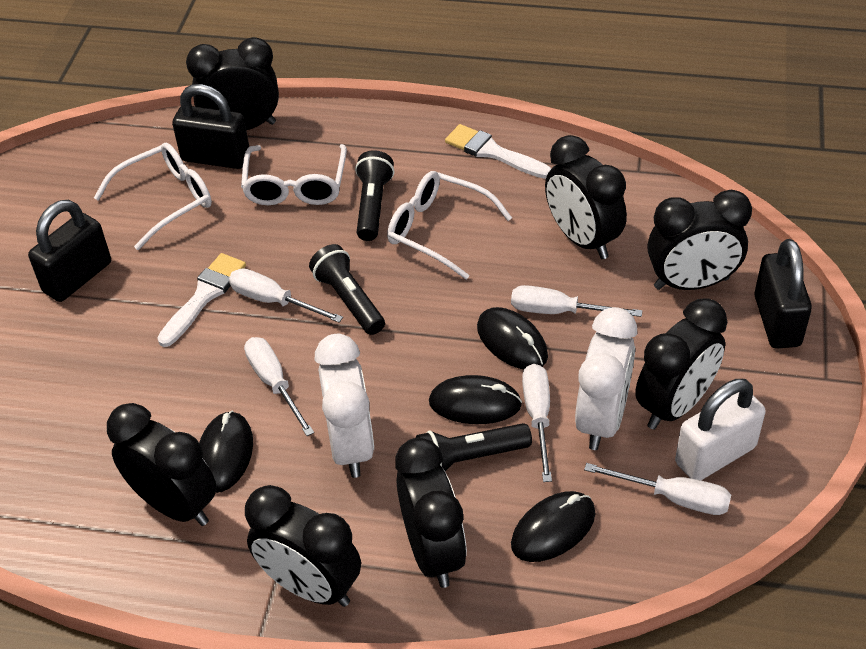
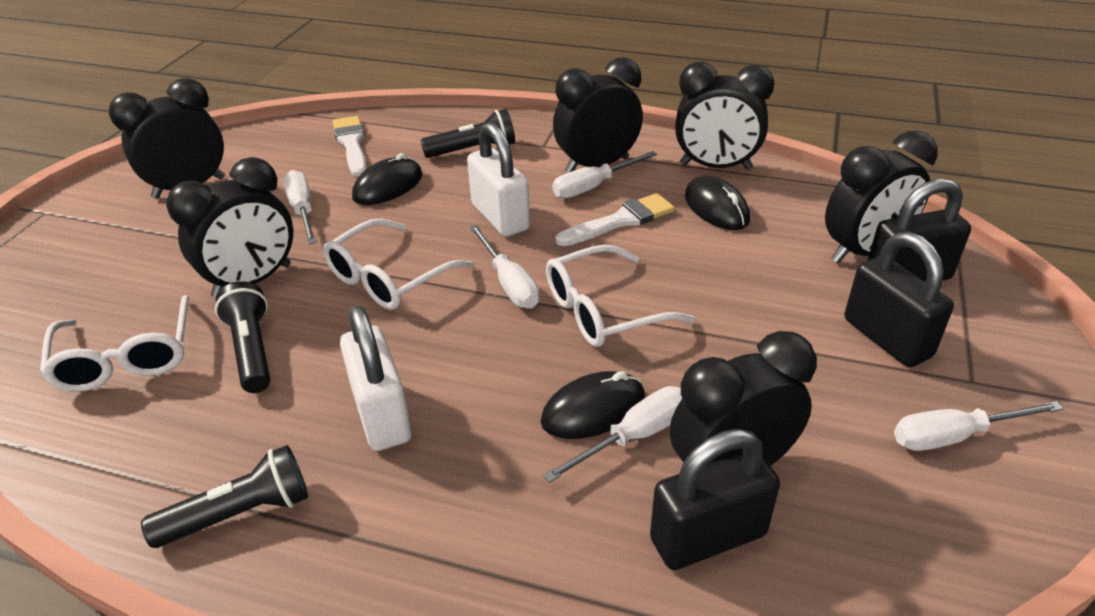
black clock: 7 -> 6
black mouse: 4 -> 3
white clock: 2 -> 0
white padlock: 1 -> 2

